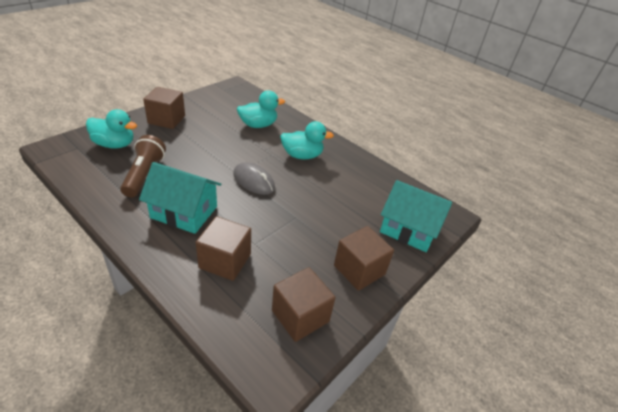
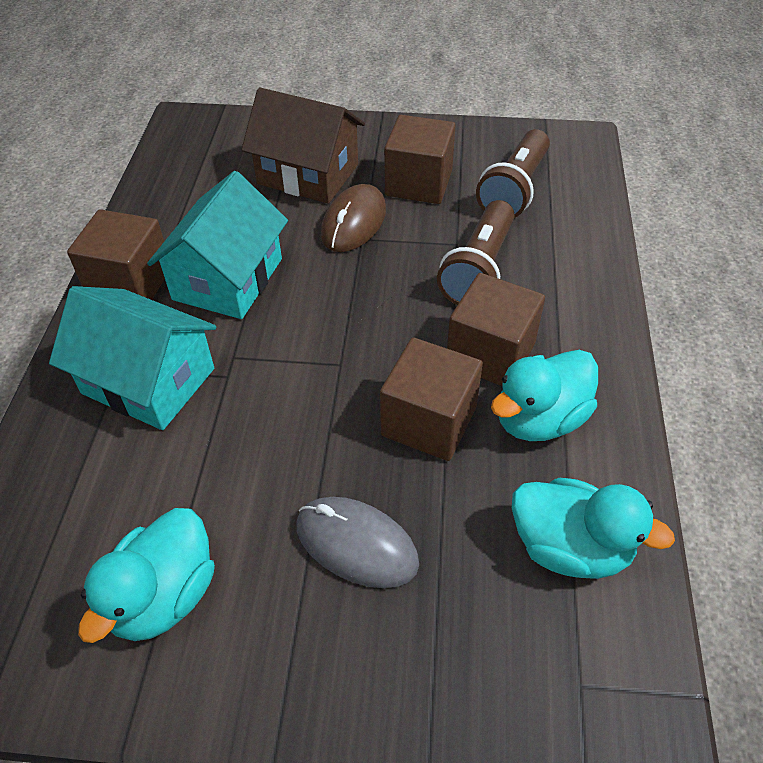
brown flashlight: 1 -> 2
brown house: 0 -> 1
brown mouse: 0 -> 1

